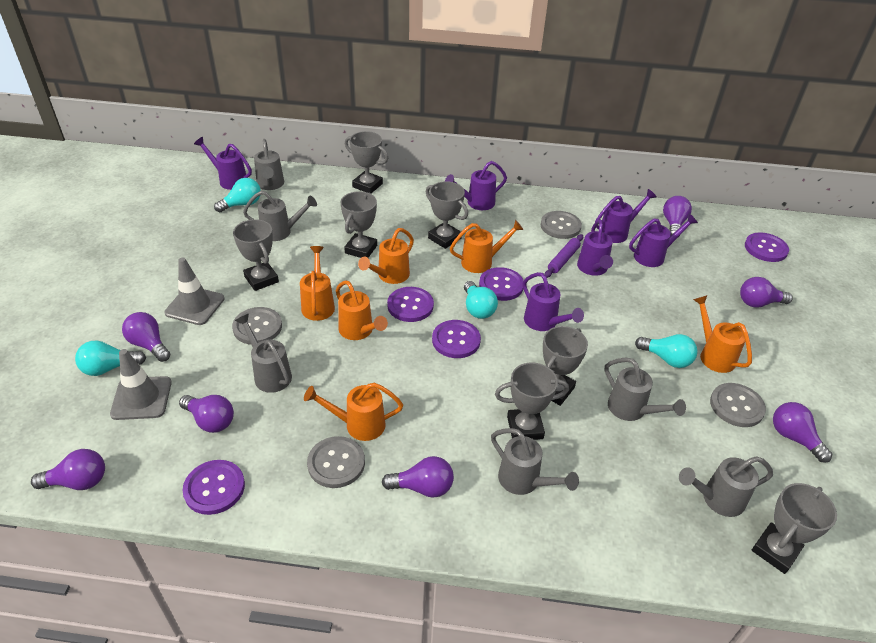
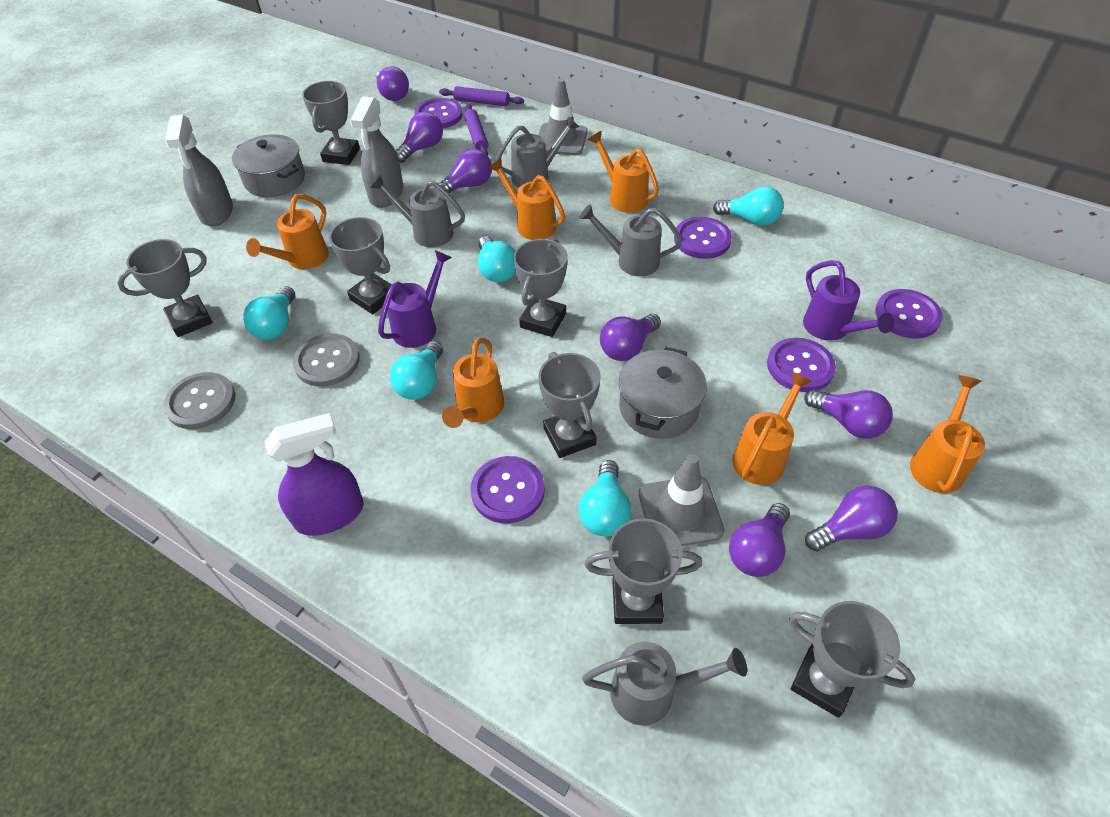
grey button: 4 -> 2
grey pot: 0 -> 2
grey spray bottle: 0 -> 2
grey watering can: 6 -> 4
purple rolling pin: 1 -> 2
purple spray bottle: 0 -> 1
purple watering can: 6 -> 2
turquoise light bulb: 4 -> 5

